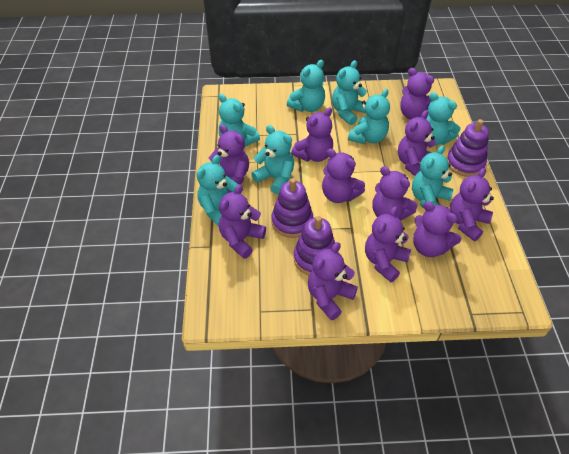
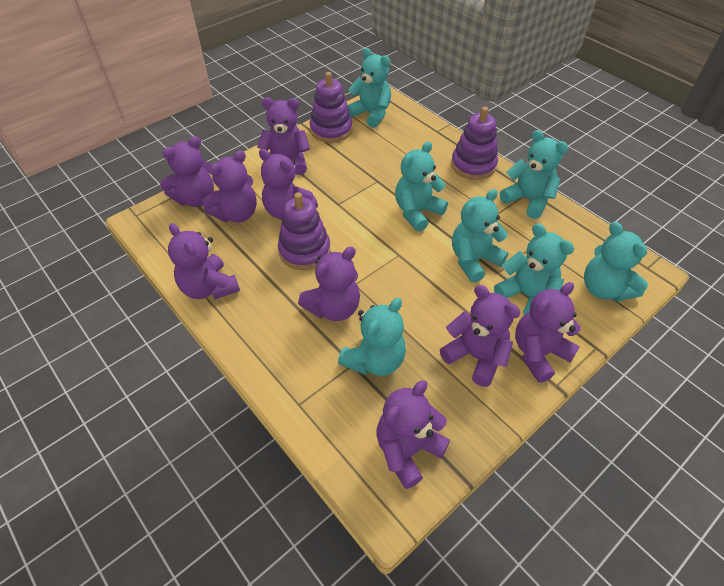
purple teddy bear: 11 -> 9
turquoise teddy bear: 8 -> 7

